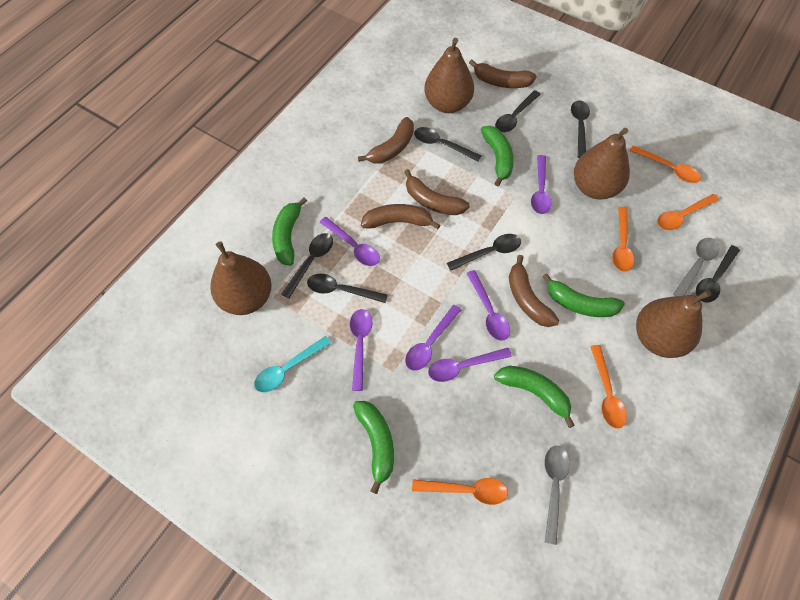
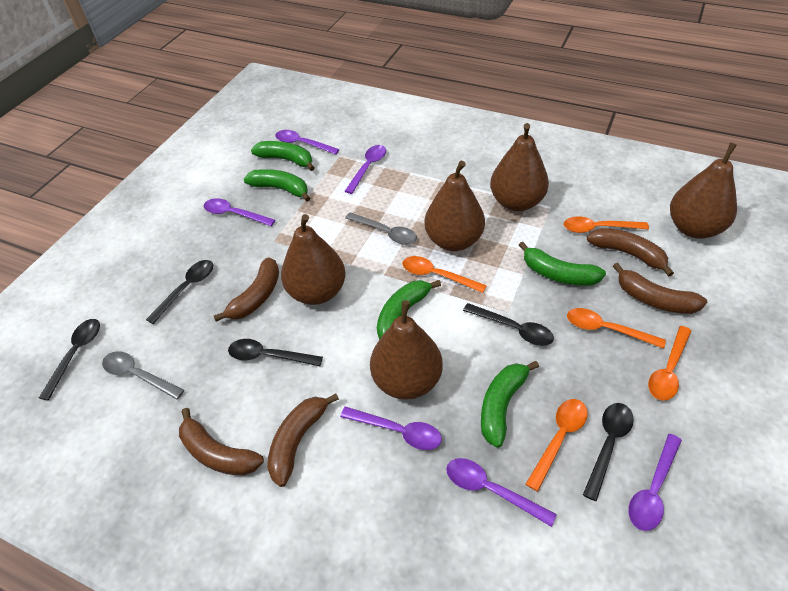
black spoon: 7 -> 5
brown pear: 4 -> 5
turquoise spoon: 1 -> 0

